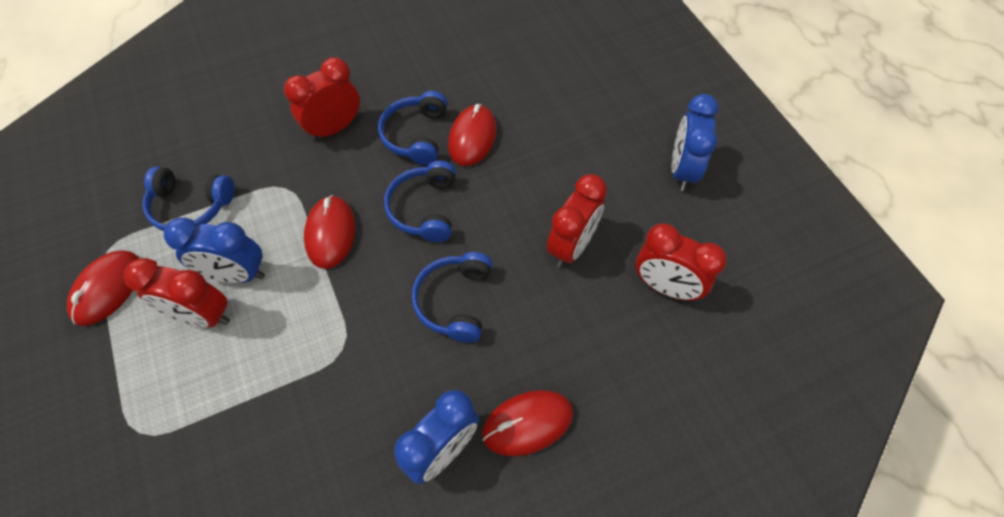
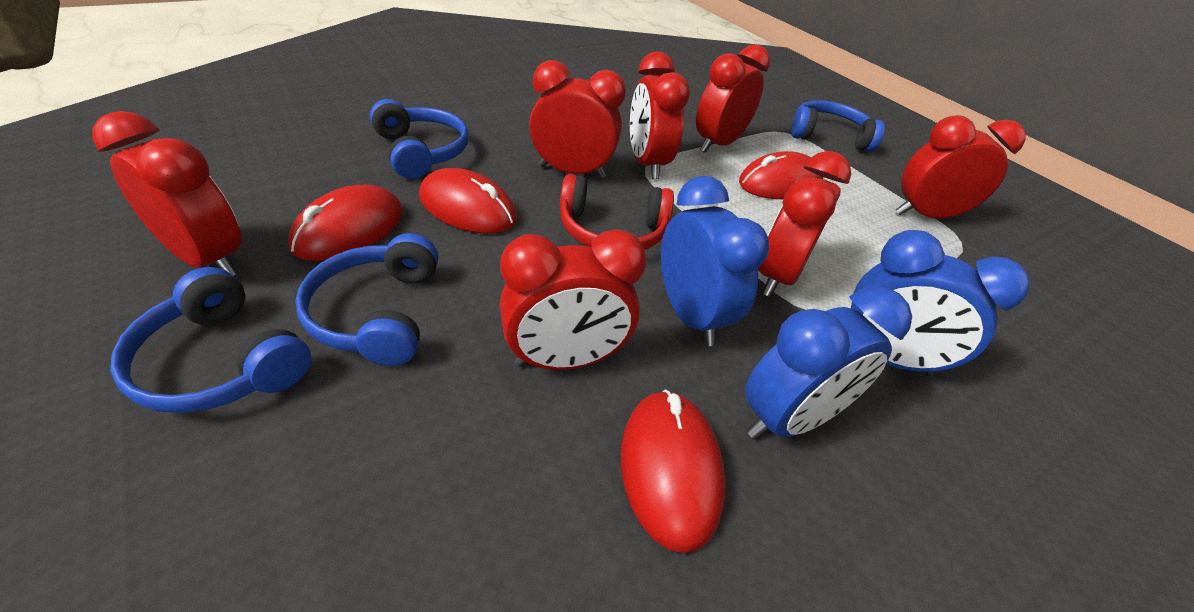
red clock: 4 -> 7
red headphones: 0 -> 1

